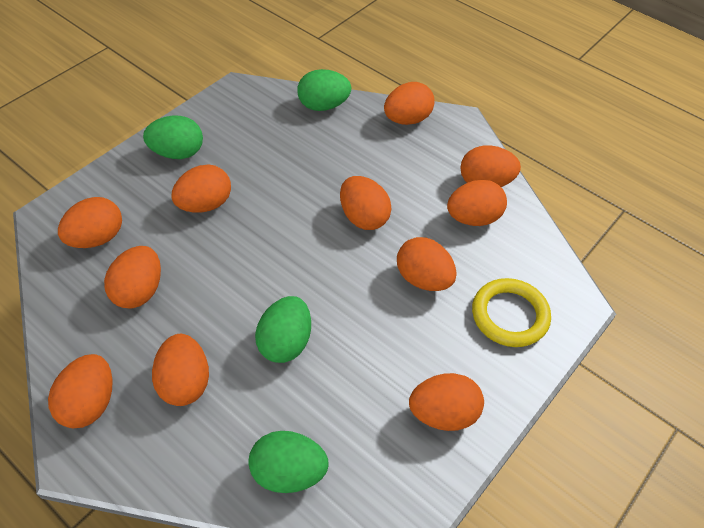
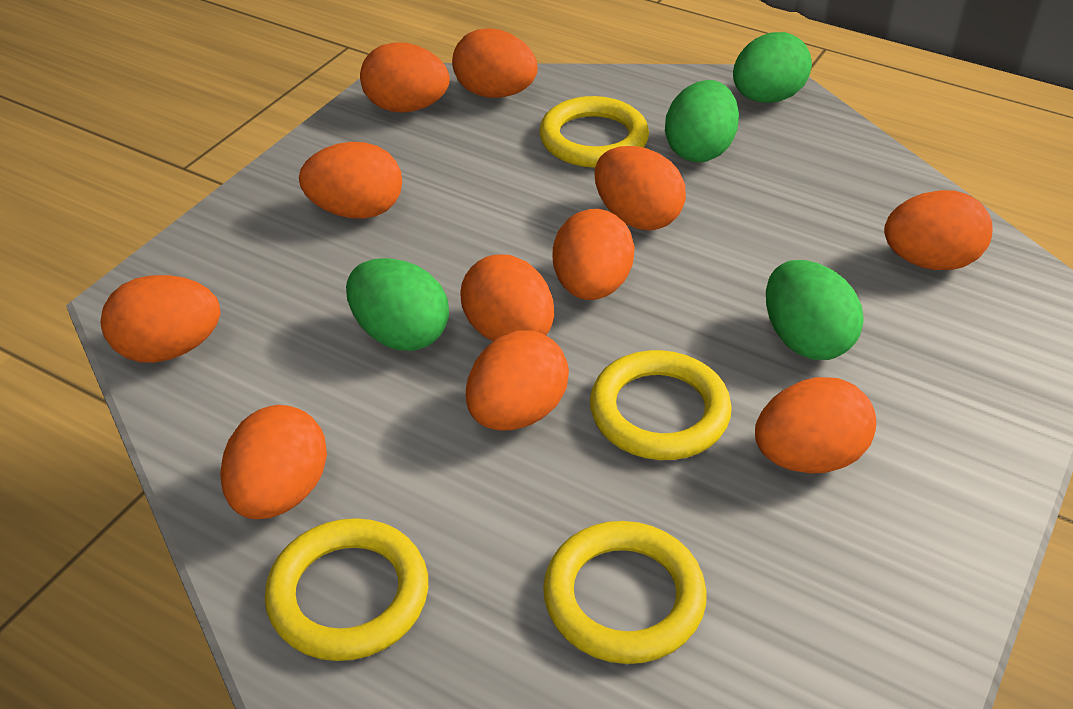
yellow ring: 1 -> 4

